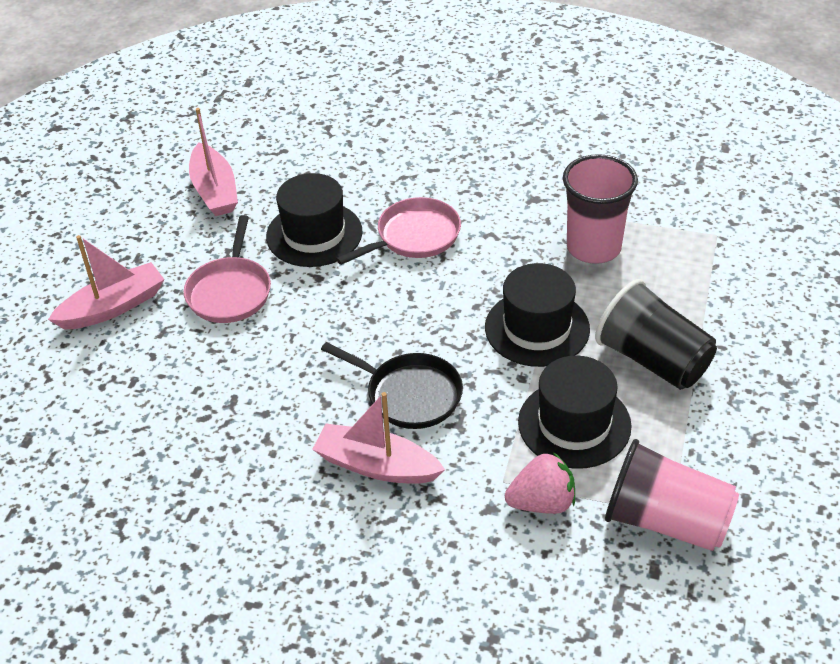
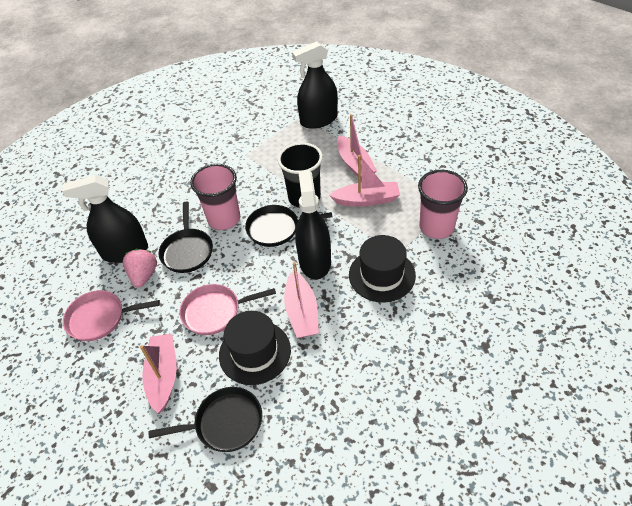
black hat: 3 -> 2
black pan: 1 -> 3
black spray bottle: 0 -> 3
pink boat: 3 -> 4

